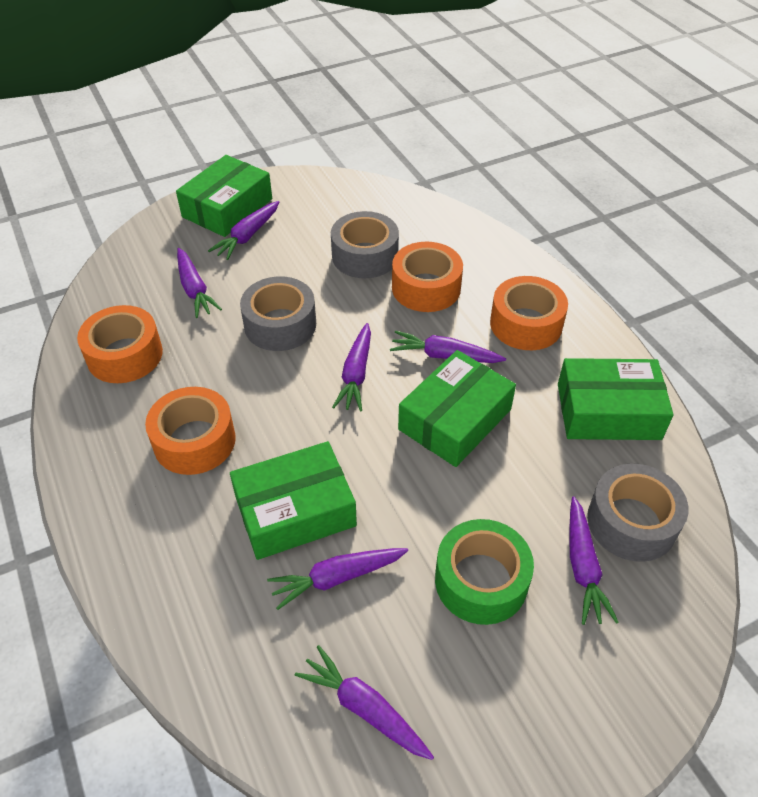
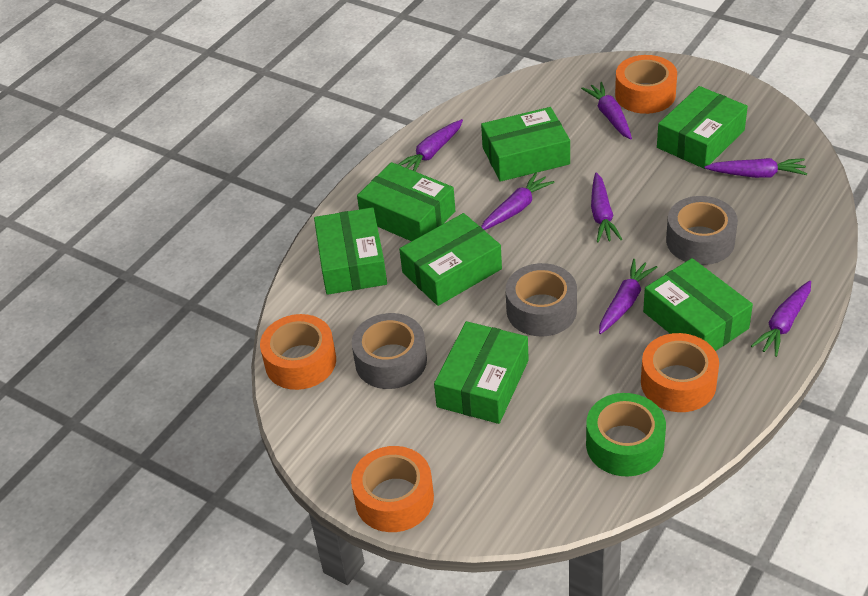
green box: 4 -> 7

